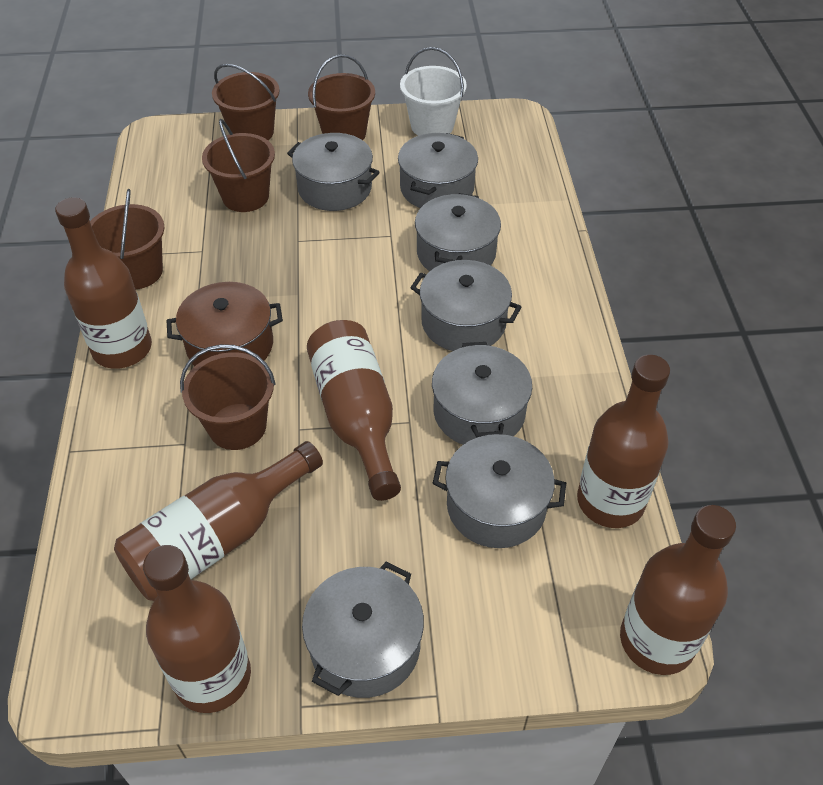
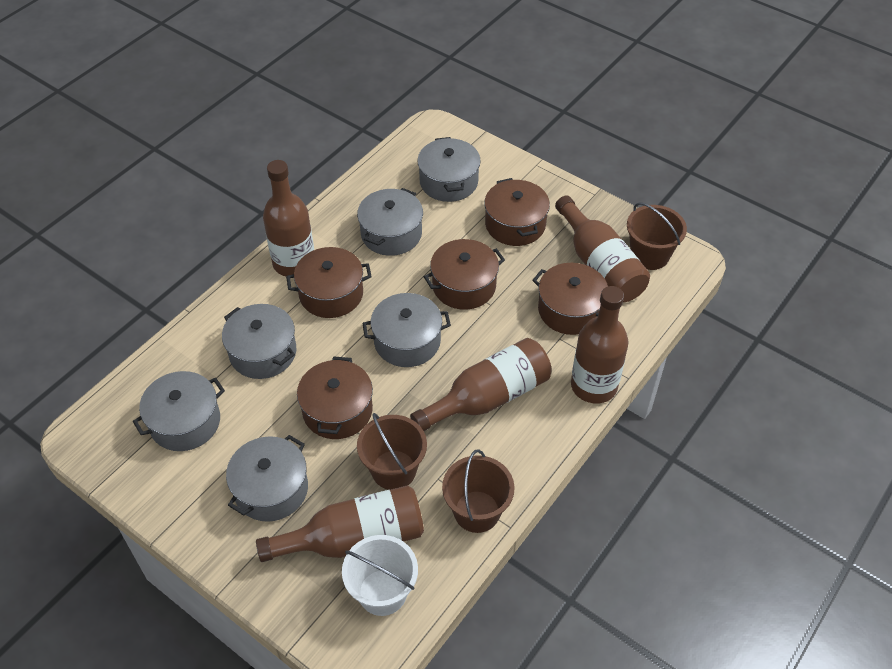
brown bottle: 6 -> 5
brown bucket: 5 -> 3
brown pot: 1 -> 5
grey pot: 7 -> 6

